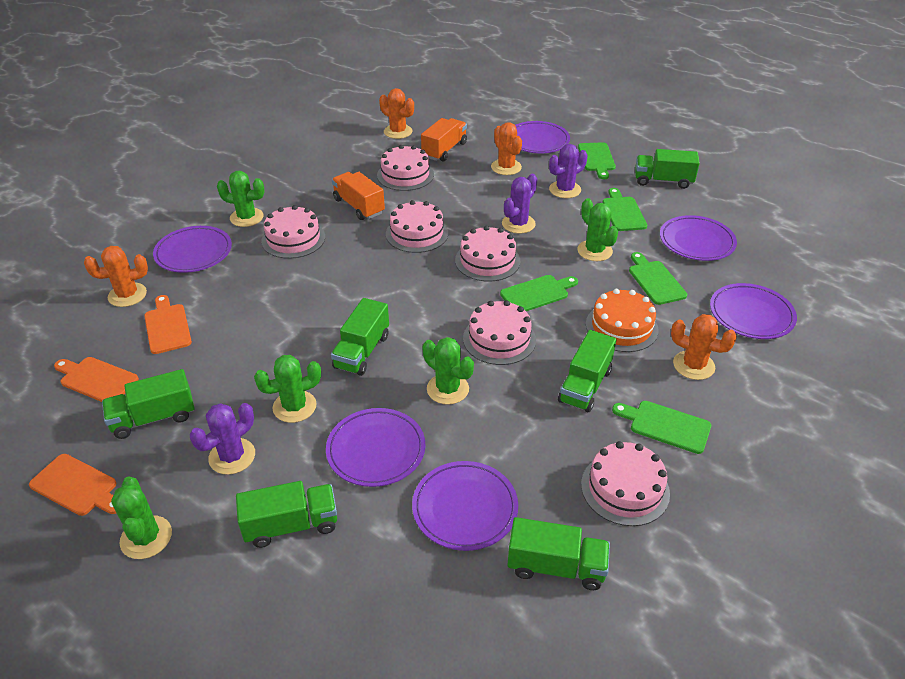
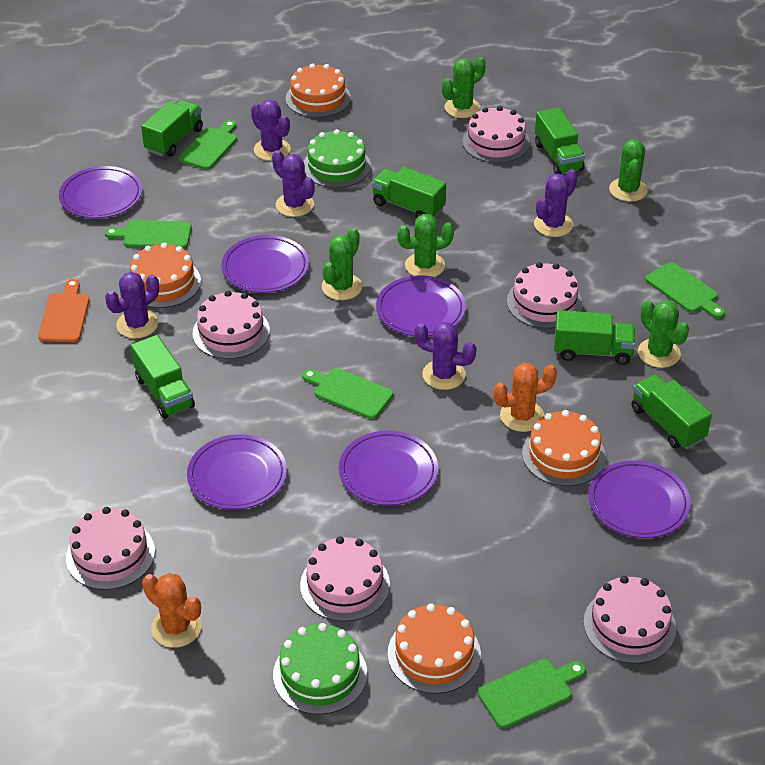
green cake: 0 -> 2
orange cactus: 4 -> 2
orange cake: 1 -> 4
orange cutting board: 3 -> 1
orange truck: 2 -> 0
purple cactus: 3 -> 5

